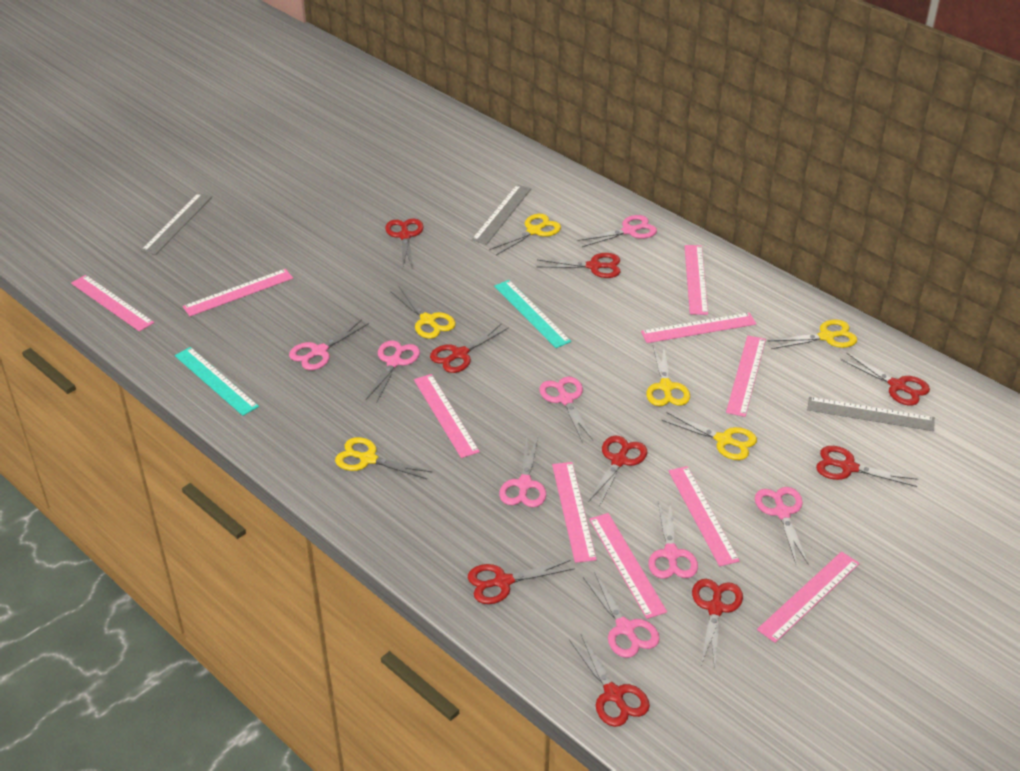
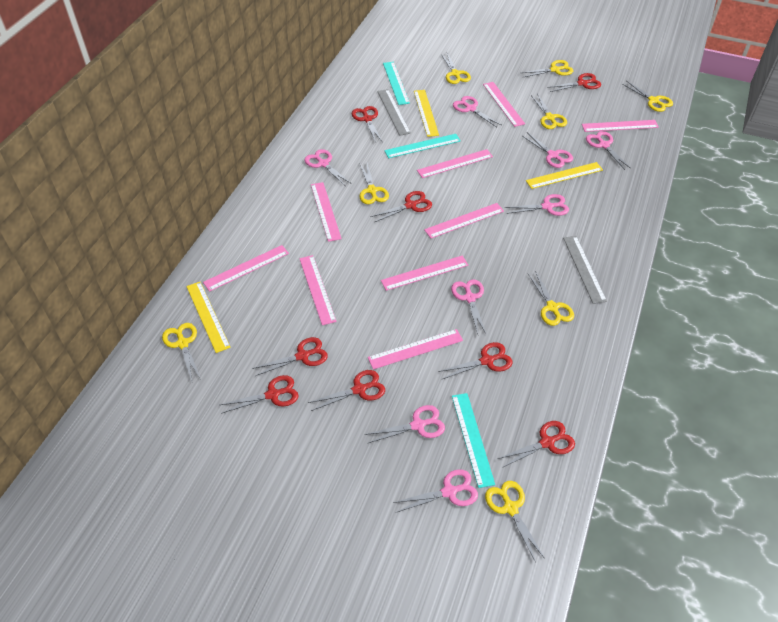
grey ruler: 3 -> 2
pink ruler: 10 -> 9
red scissors: 9 -> 8
turquoise ruler: 2 -> 3
yellow ruler: 0 -> 3
yellow scissors: 6 -> 8

